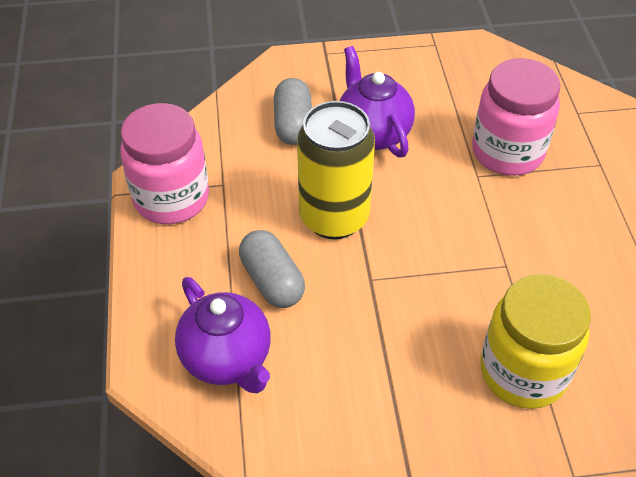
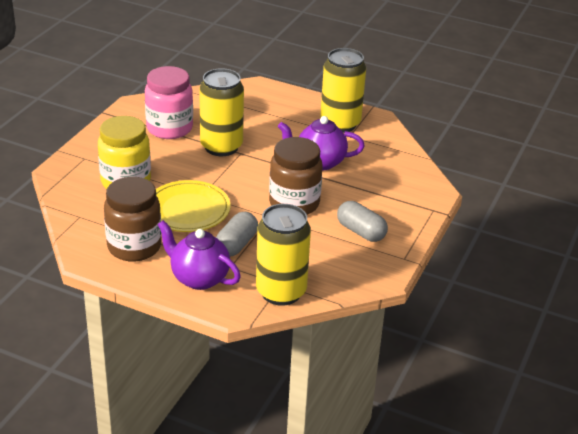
brown jar: 0 -> 2
pink jar: 2 -> 1
yellow can: 1 -> 3
yellow plate: 0 -> 1

